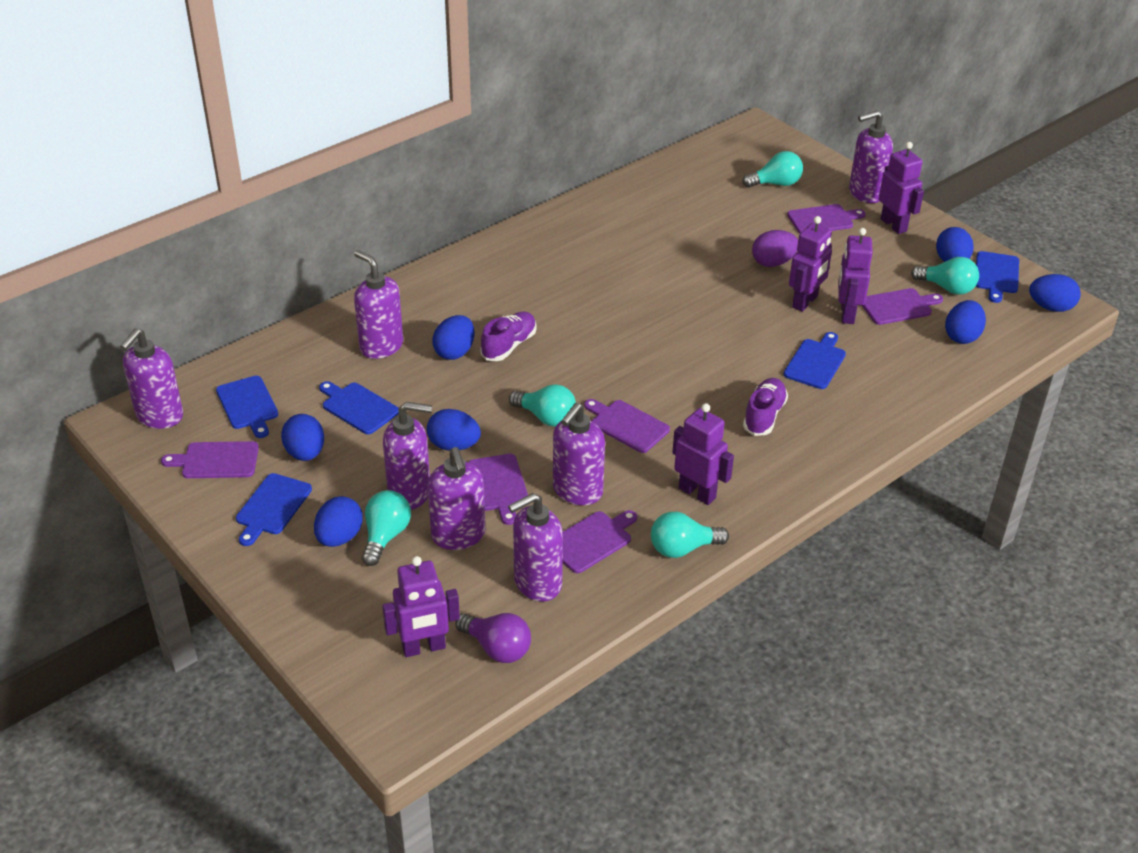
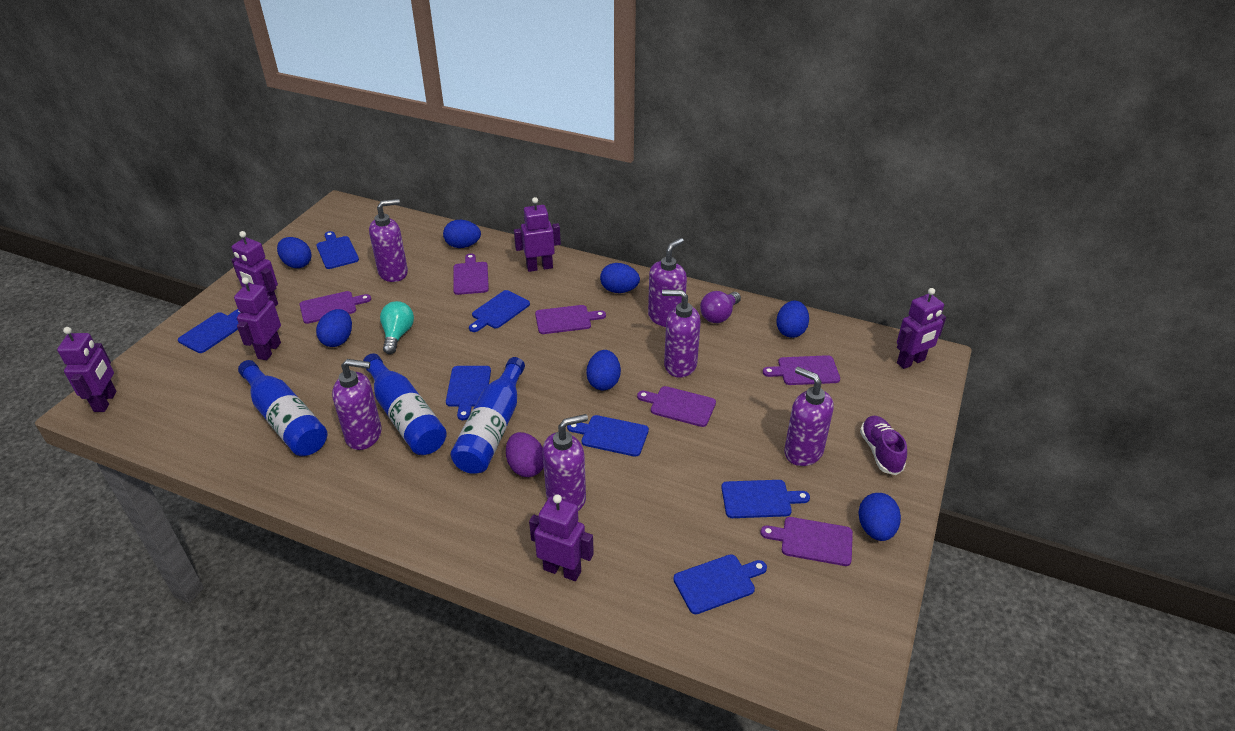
blue bottle: 0 -> 3
blue cutting board: 5 -> 7
purple robot: 5 -> 6
purple shoe: 2 -> 1
purple soap dispenser: 7 -> 6
turquoise light bulb: 5 -> 1

